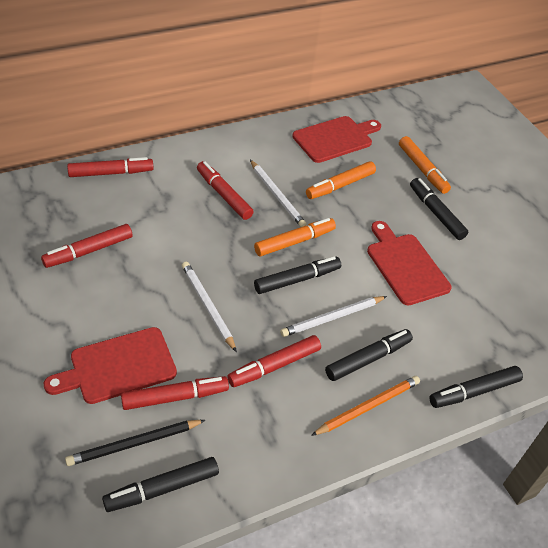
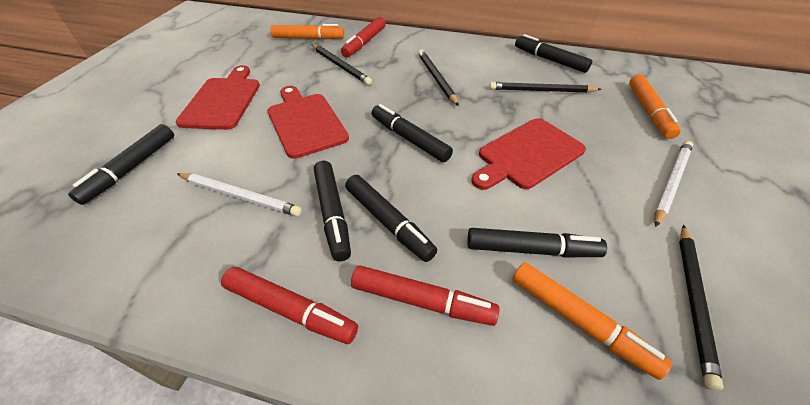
black marker: 5 -> 6
black pencil: 1 -> 4
orange pencil: 1 -> 0
red marker: 5 -> 3
white pencil: 3 -> 2

